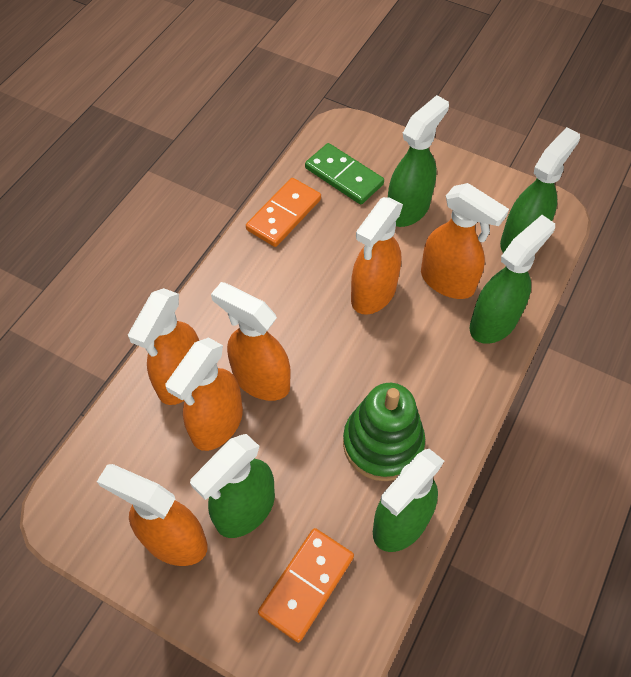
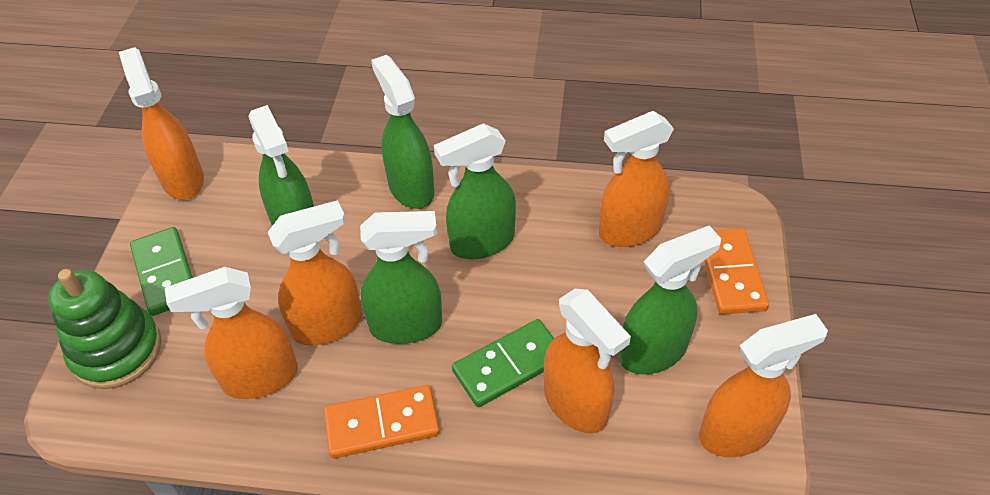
green domino: 1 -> 2

